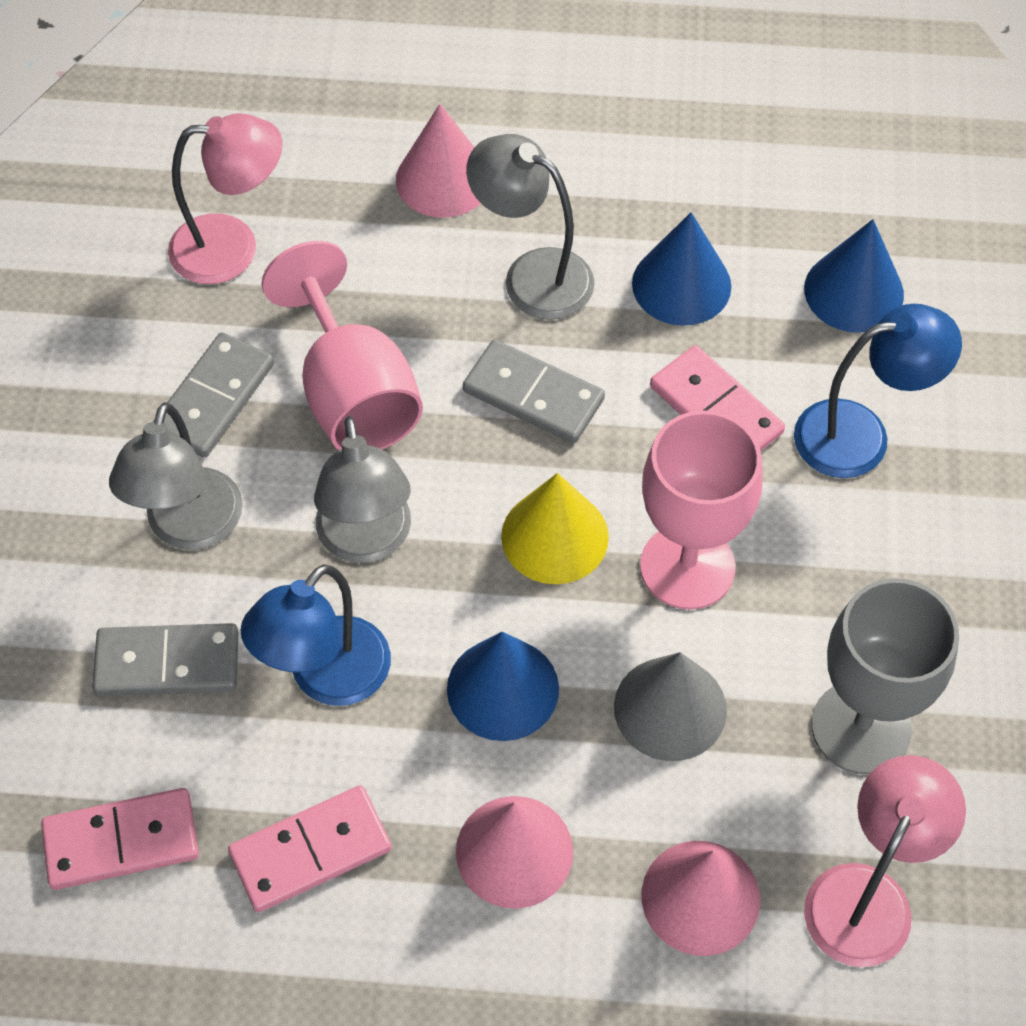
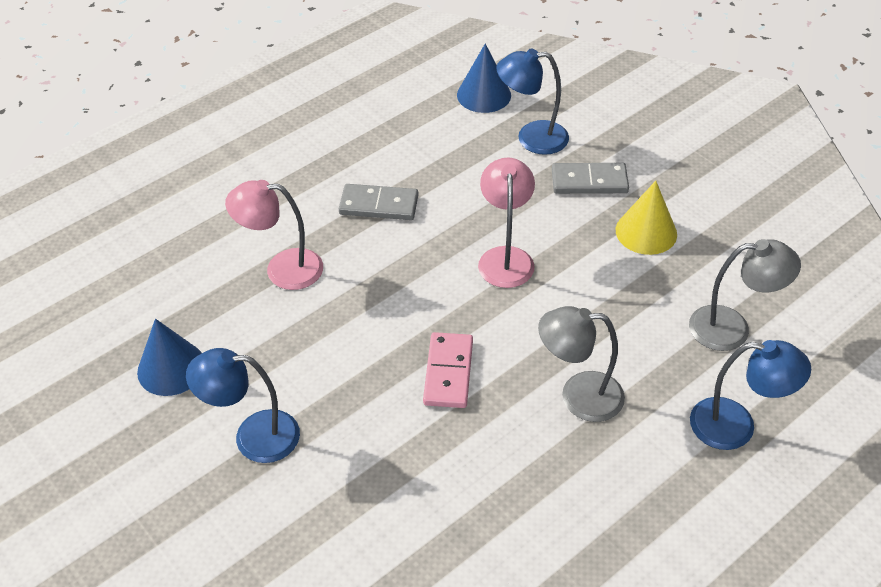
blue cone: 3 -> 2
blue lamp: 2 -> 3
grey cone: 1 -> 0
grey domino: 3 -> 2
grey goblet: 1 -> 0
grey lamp: 3 -> 2
pink cone: 3 -> 0
pink domino: 3 -> 1
pink goblet: 2 -> 0

